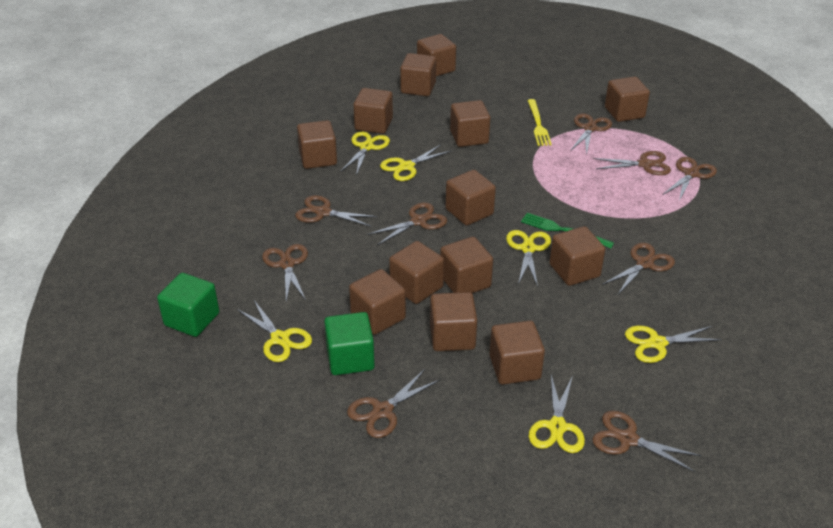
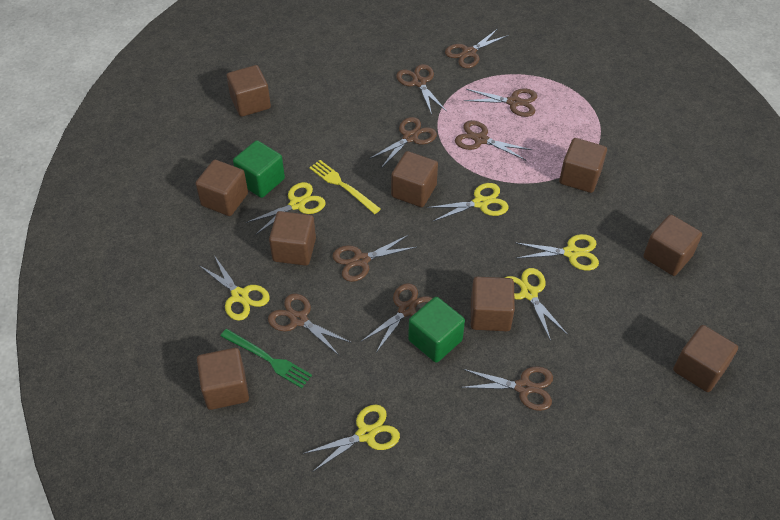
brown cube: 13 -> 9

